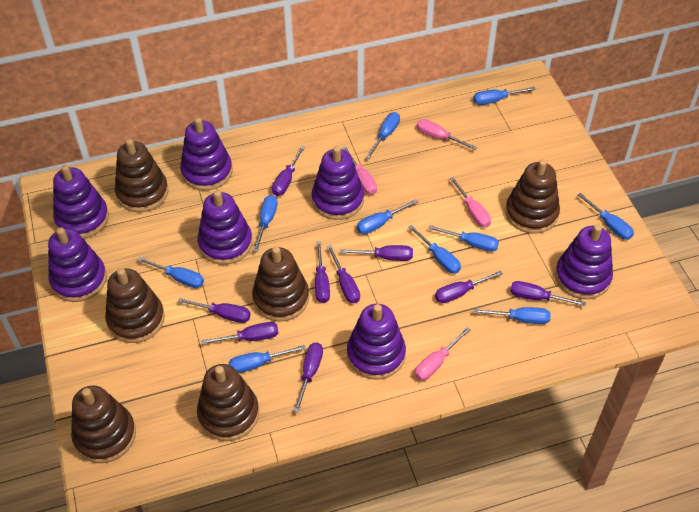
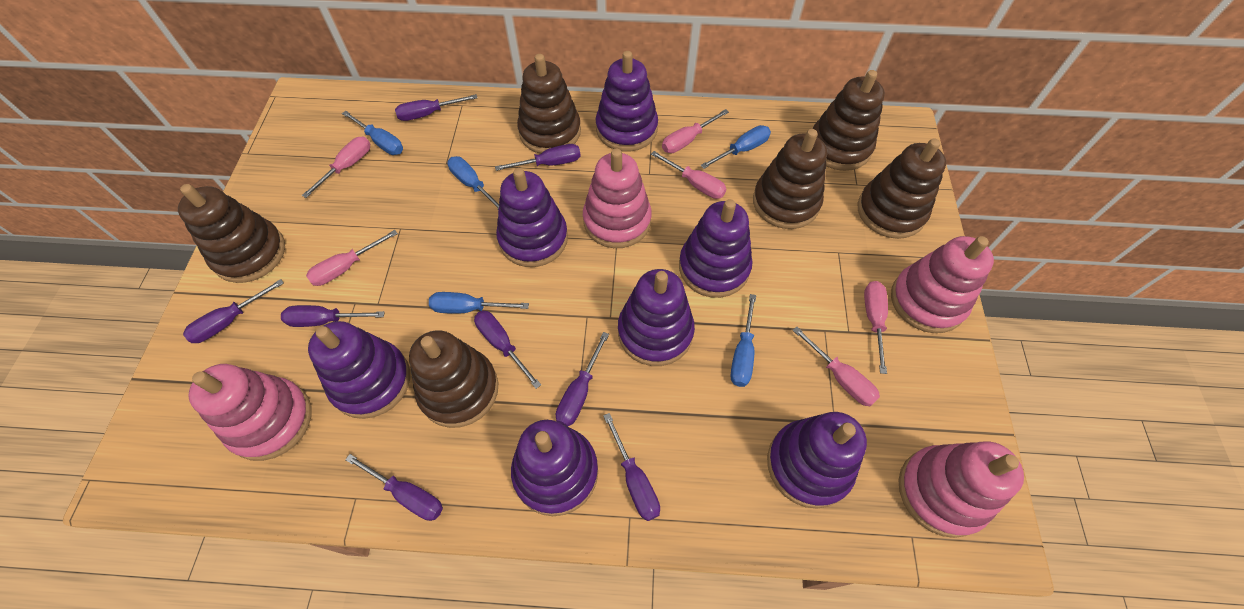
blue screwdriver: 10 -> 5
pink screwdriver: 4 -> 6
pink stacking toy: 0 -> 4
purple screwdriver: 9 -> 8

